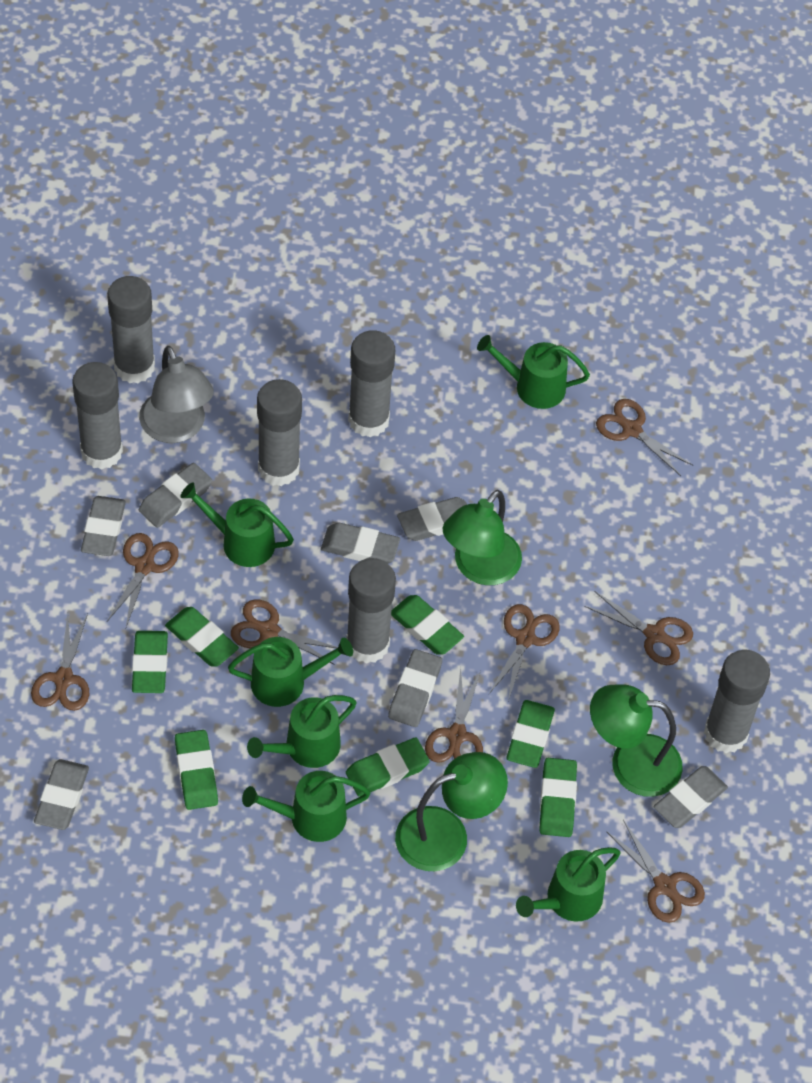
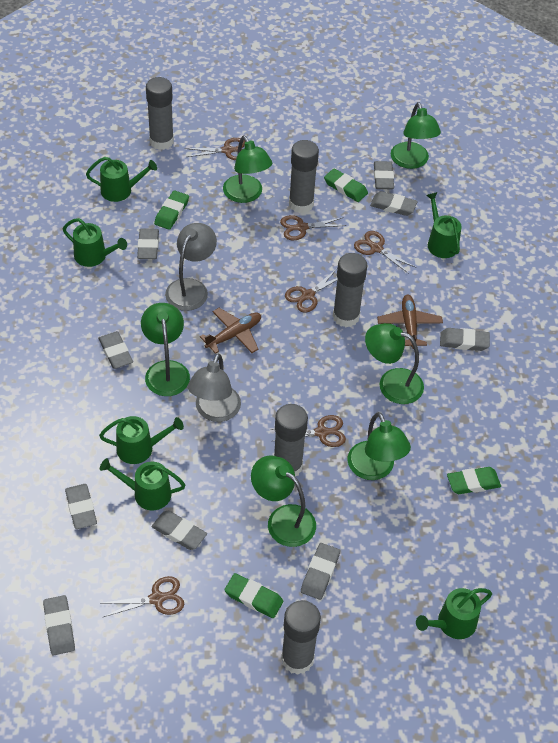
brown plane: 0 -> 2
brown scissors: 8 -> 6
green eraser: 7 -> 4
green lamp: 3 -> 6
grey eraser: 7 -> 9
grey glue stick: 6 -> 5
grey lamp: 1 -> 2

